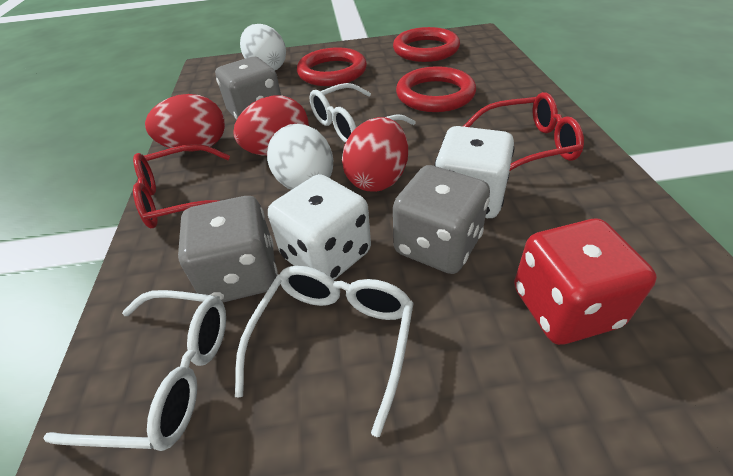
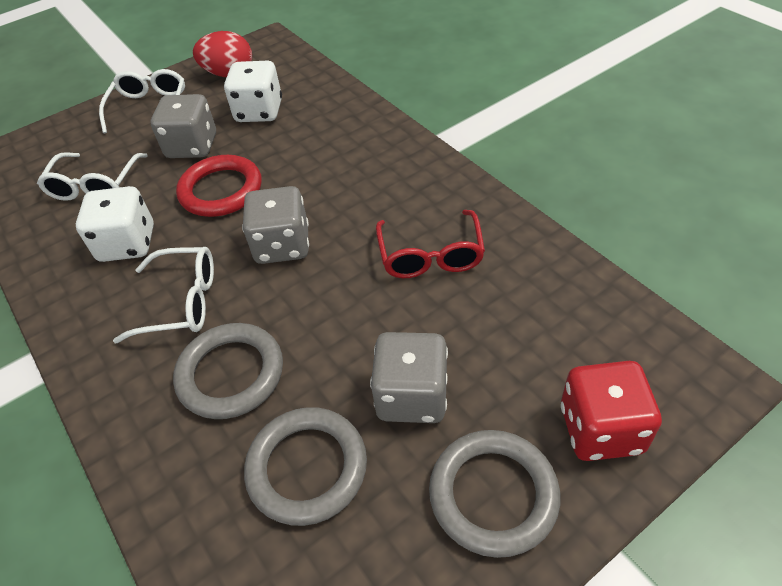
grey ring: 0 -> 3
red egg: 3 -> 1
red glasses: 2 -> 1
red ring: 3 -> 1
white egg: 2 -> 0

